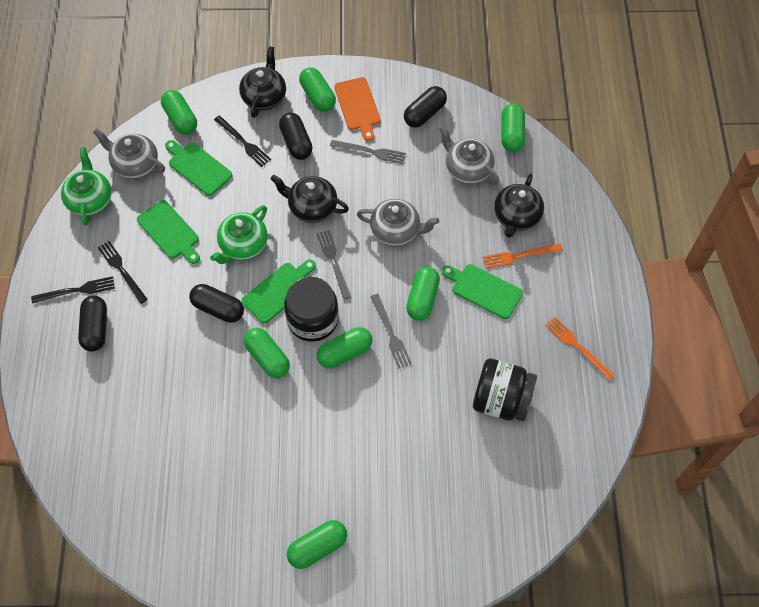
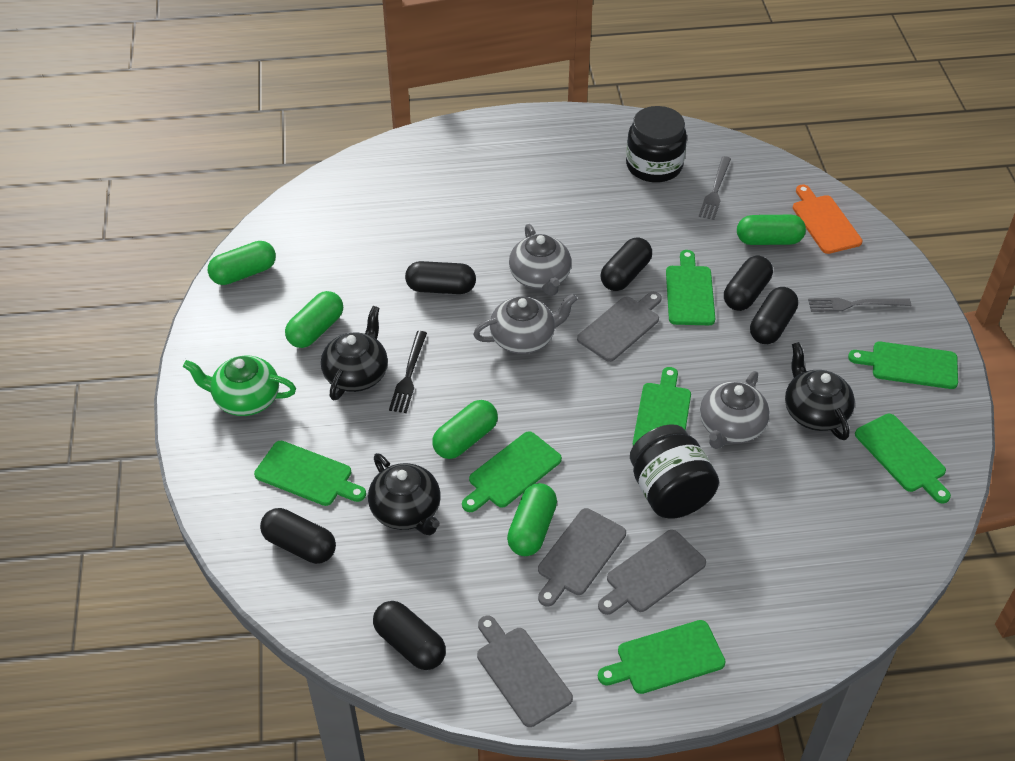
black capsule: 4 -> 6
black fork: 3 -> 1
green capsule: 7 -> 5
green cutting board: 4 -> 7
green teapot: 2 -> 1
grey cutting board: 0 -> 4
grey fork: 3 -> 2
orange fork: 2 -> 0

